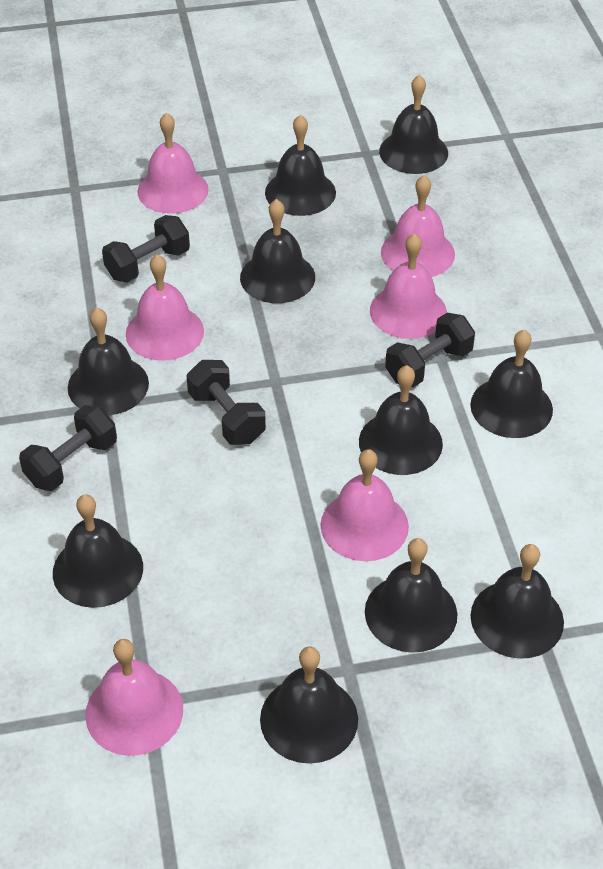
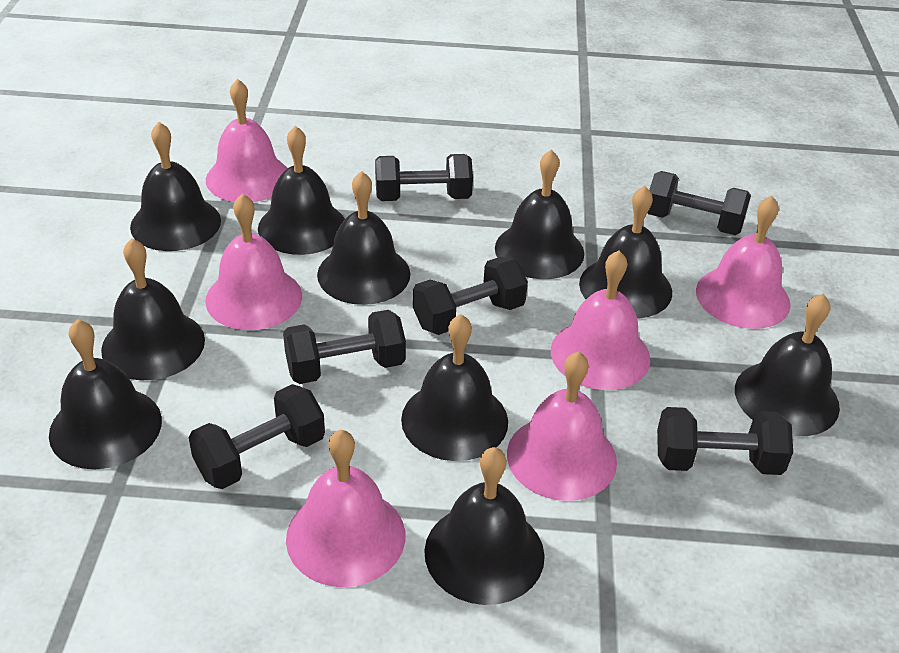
black dumbbell: 4 -> 6

